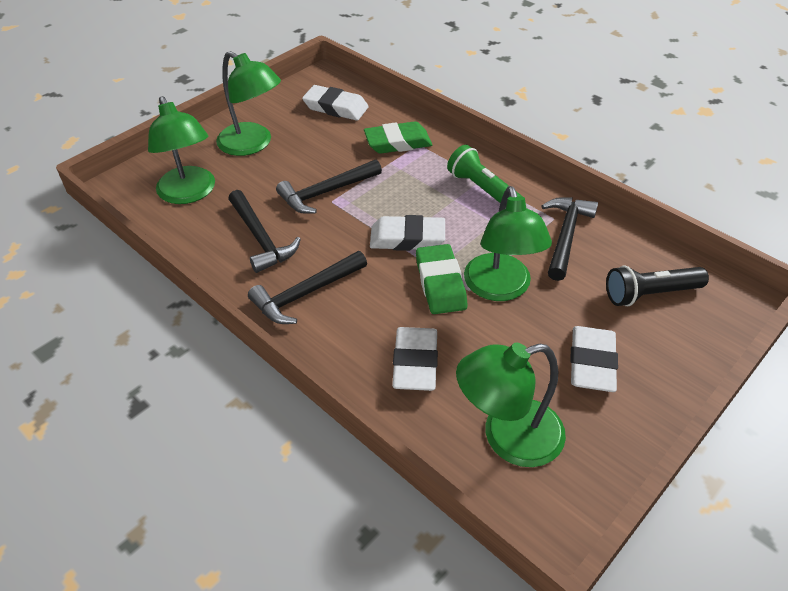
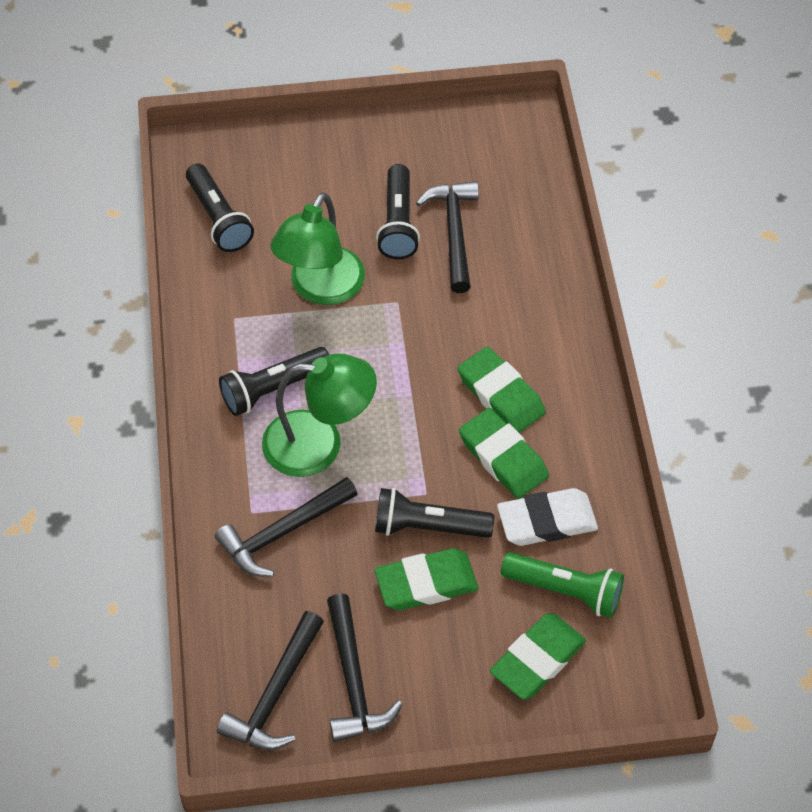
black flashlight: 1 -> 4
green eraser: 2 -> 4
green lamp: 4 -> 2
white eraser: 4 -> 1

